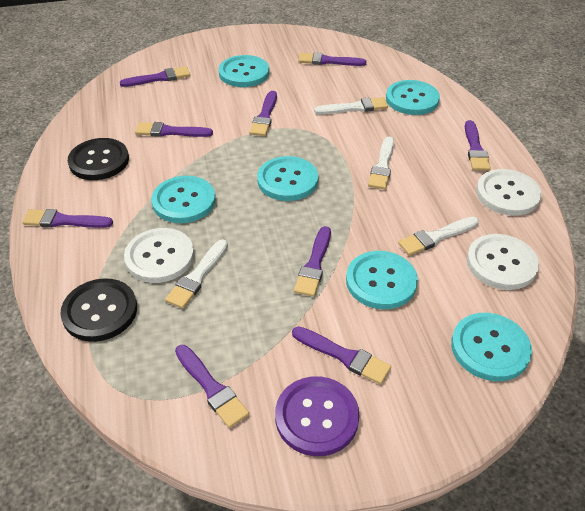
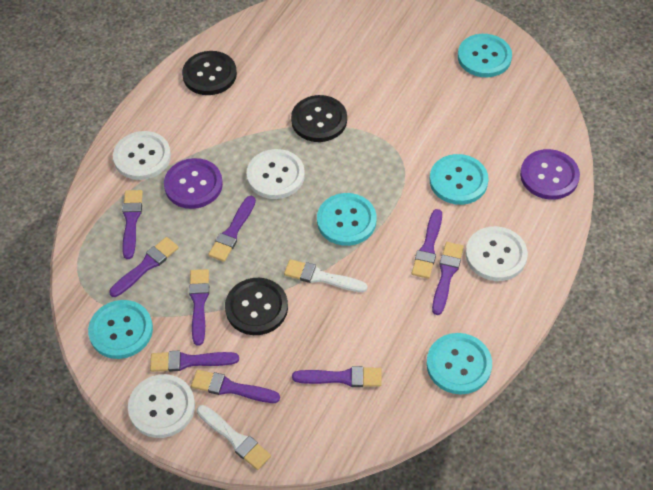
black button: 2 -> 3
purple button: 1 -> 2
turquoise button: 6 -> 5
white brush: 4 -> 2
white button: 3 -> 4

